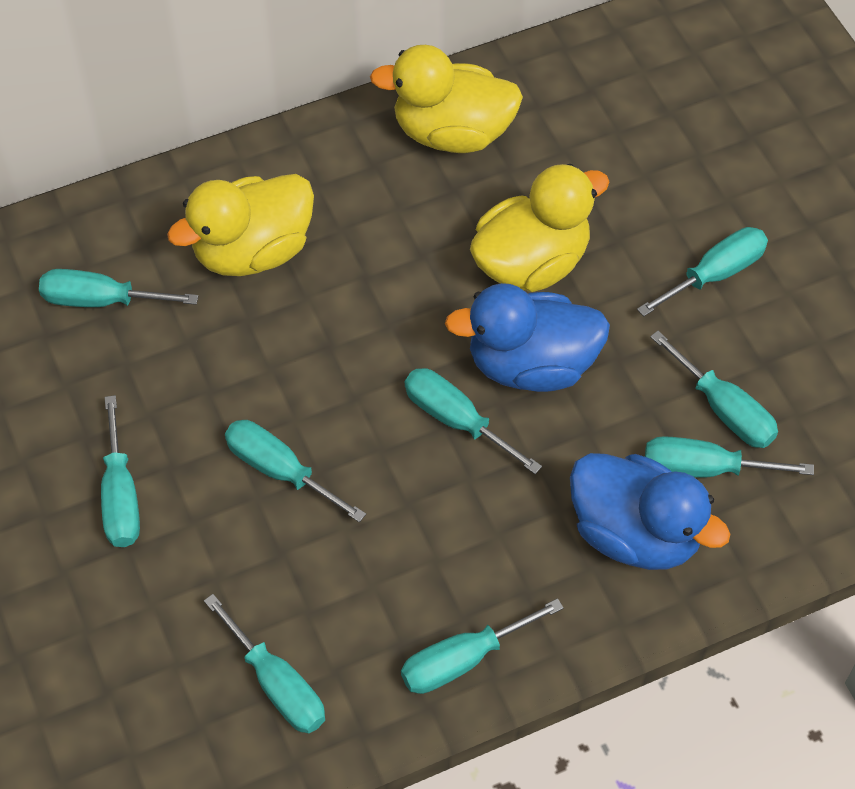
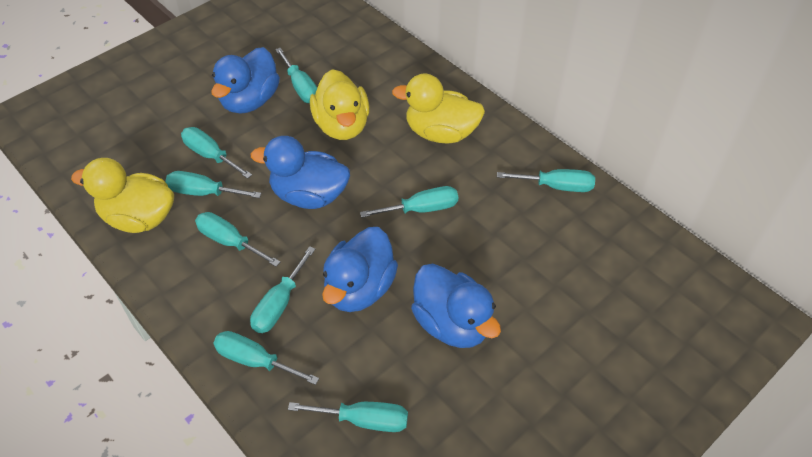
blue duck: 2 -> 4

